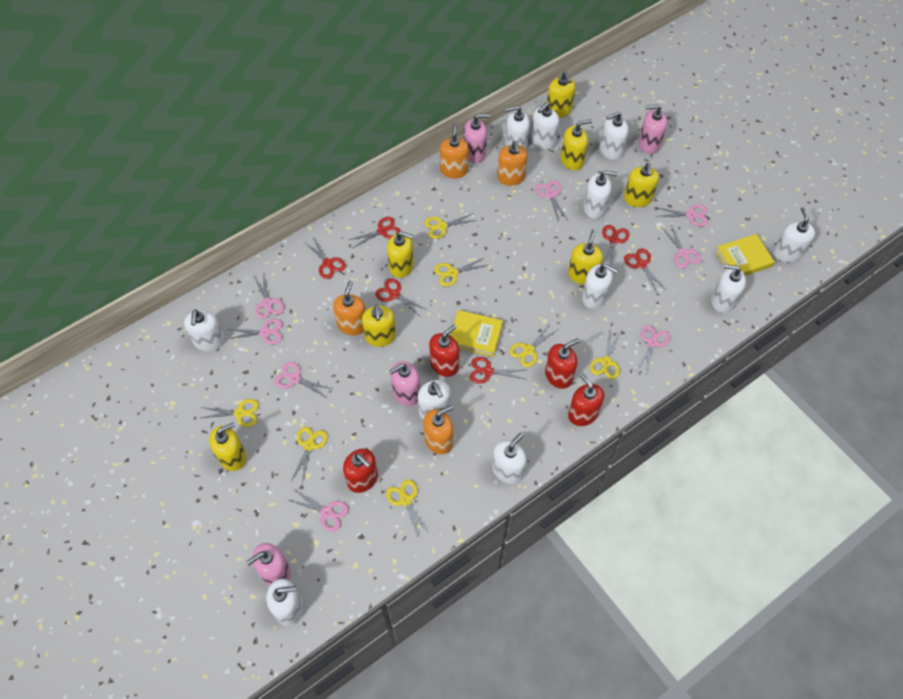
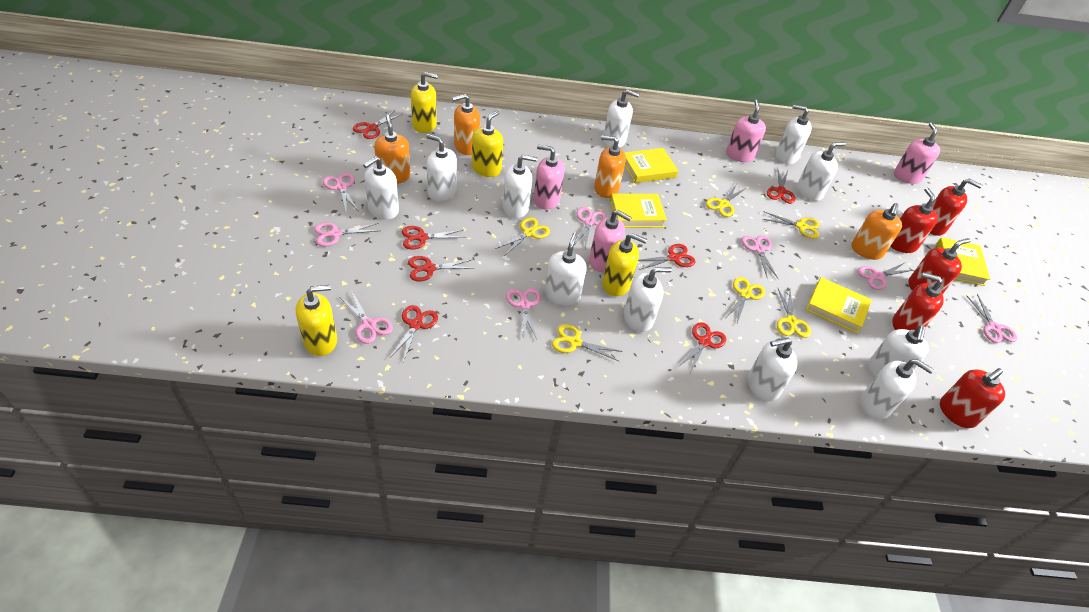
red scissors: 6 -> 7
red soap dispenser: 4 -> 5
yellow book: 2 -> 4
yellow scissors: 7 -> 6
yellow soap dispenser: 7 -> 4

